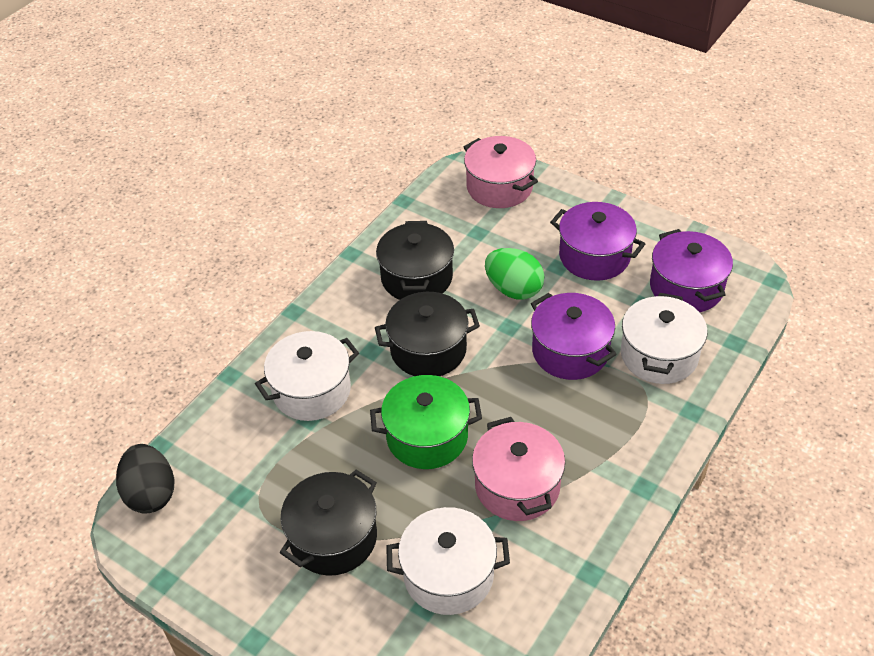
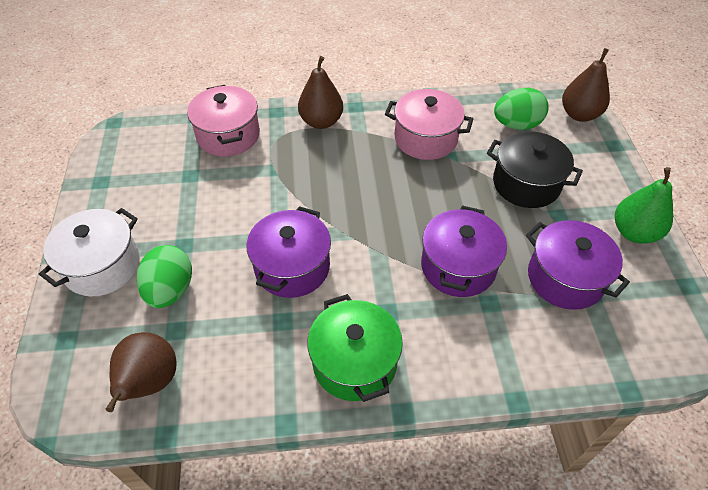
black egg: 1 -> 0
black pot: 3 -> 1
brown pear: 0 -> 3
green egg: 1 -> 2
green pear: 0 -> 1
white pot: 3 -> 1

